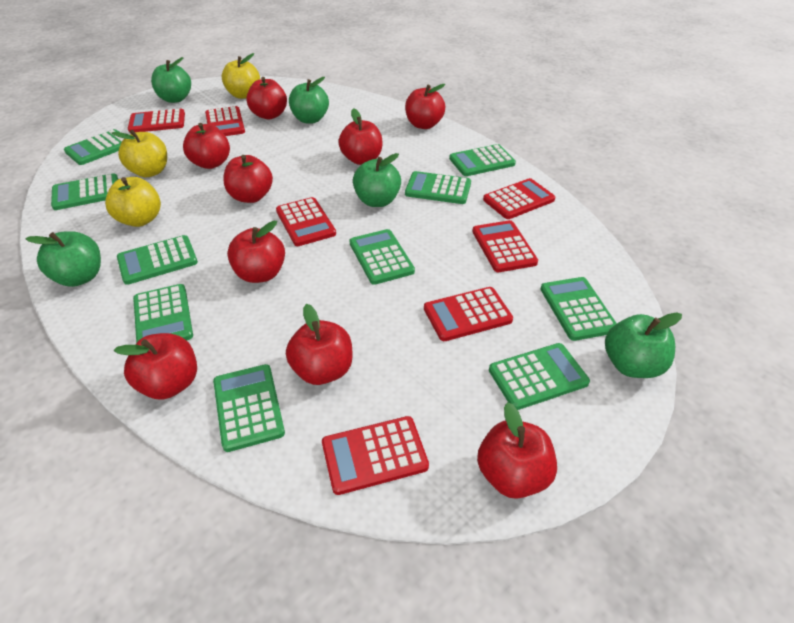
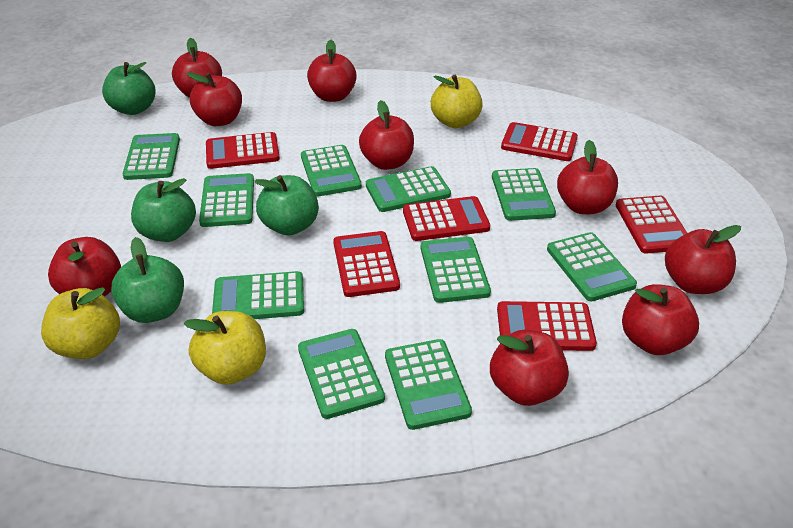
green apple: 5 -> 4
red calculator: 7 -> 6

